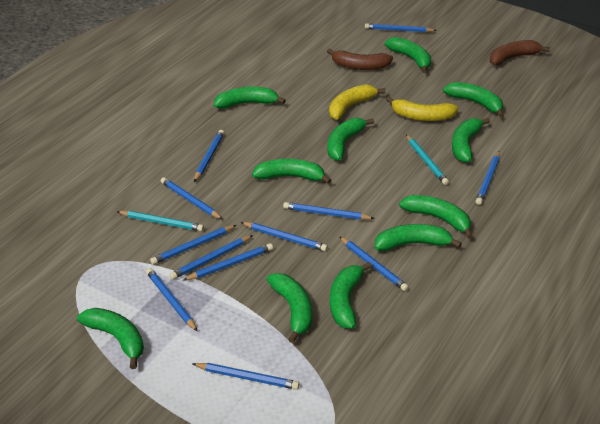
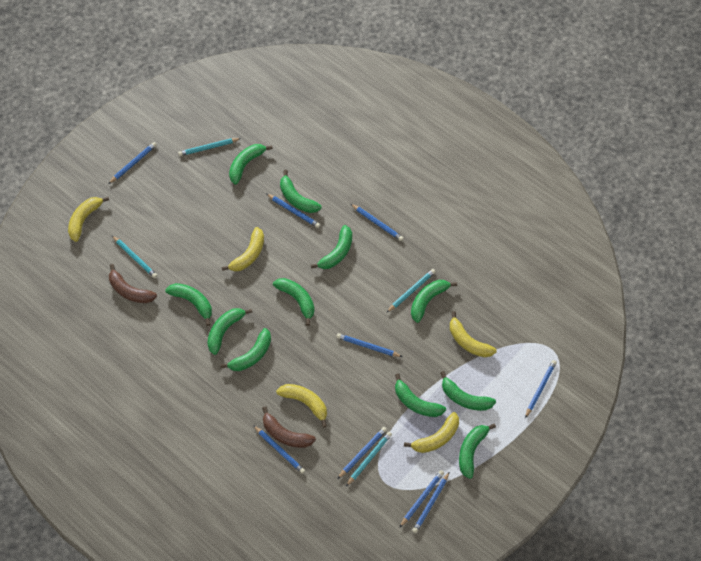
blue pencil: 12 -> 9
turquoise pencil: 2 -> 4
yellow banana: 2 -> 5

